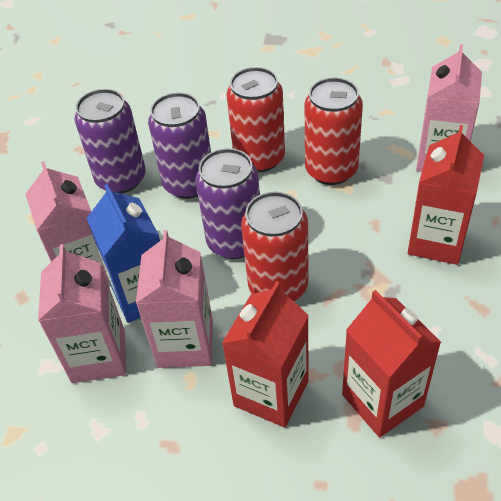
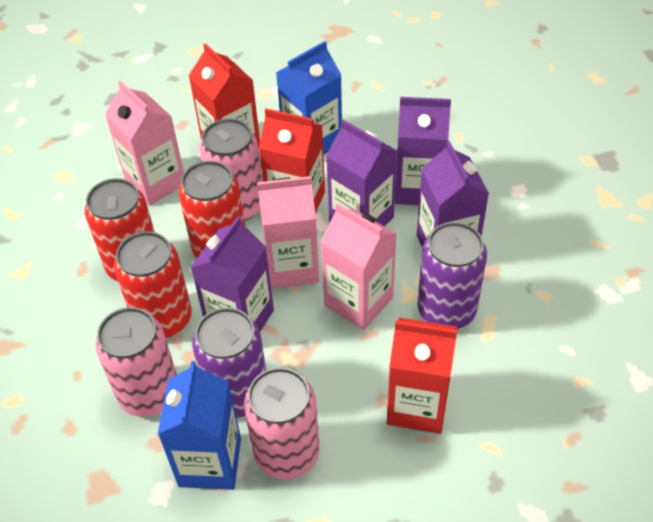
blue carton: 1 -> 2
pink can: 0 -> 3
pink carton: 4 -> 3
purple can: 3 -> 2
purple carton: 0 -> 4

